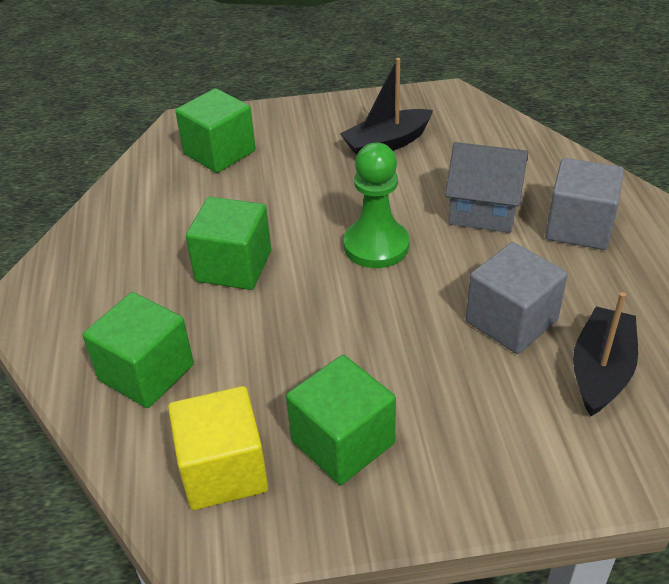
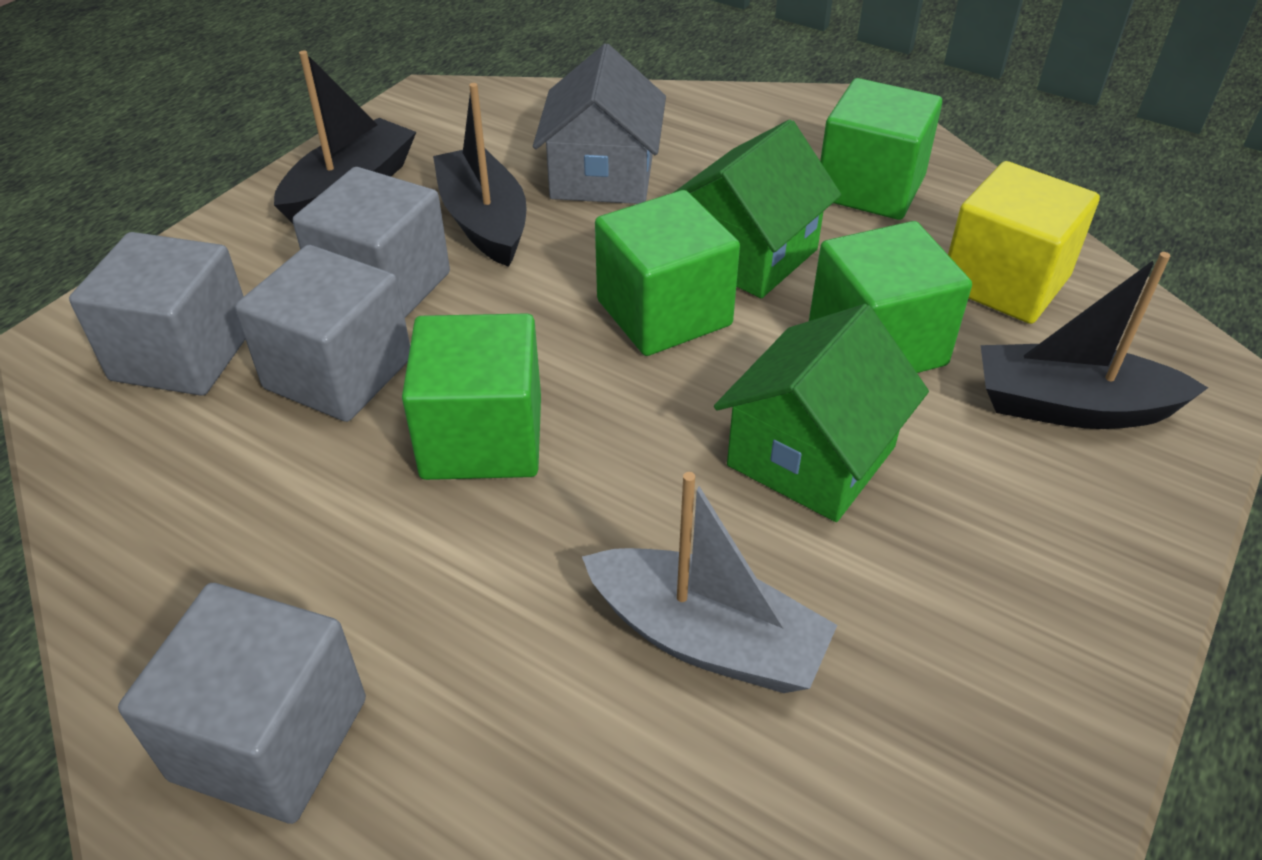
black boat: 2 -> 3
green house: 0 -> 2
green pawn: 1 -> 0
grey boat: 0 -> 1
grey cube: 2 -> 4

